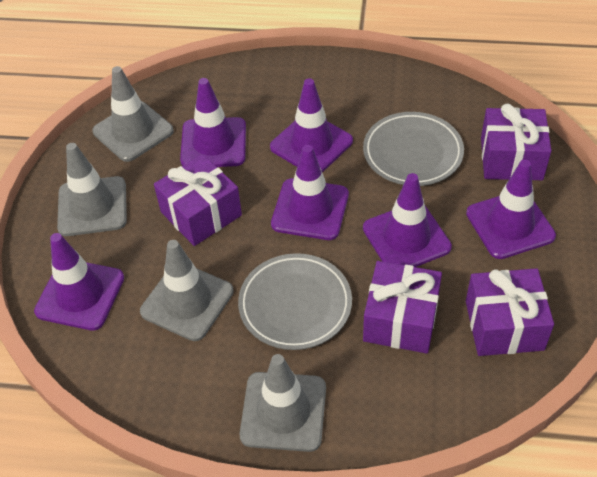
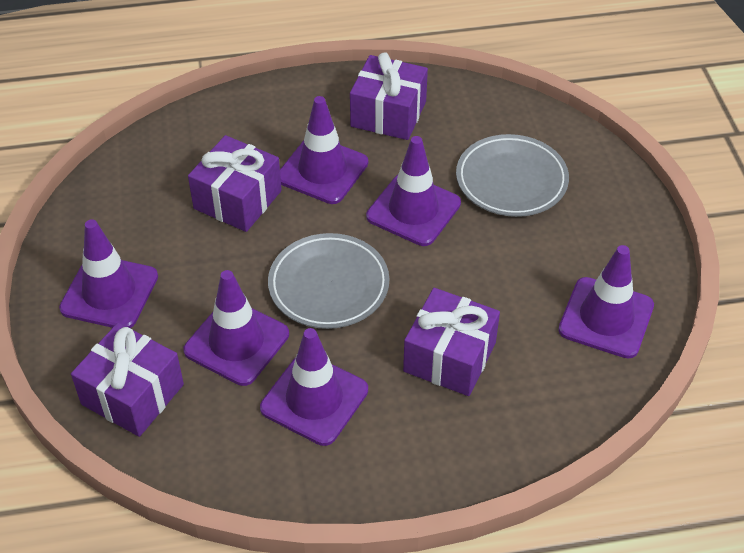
grey traffic cone: 4 -> 0

